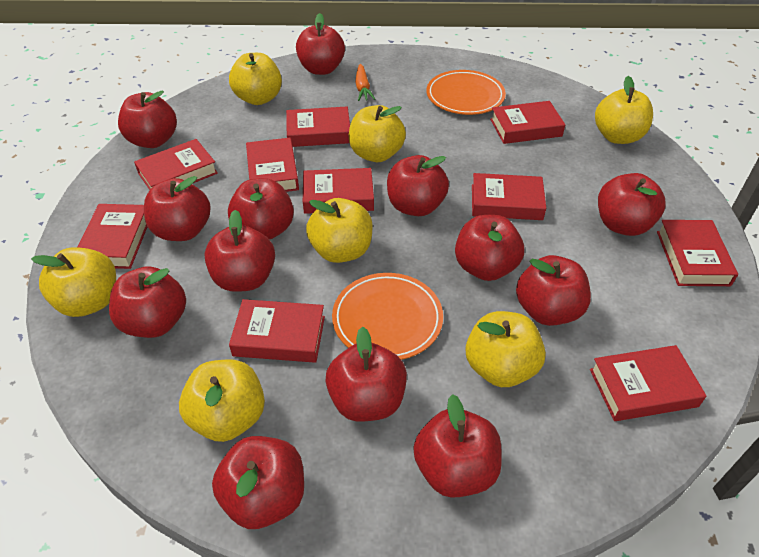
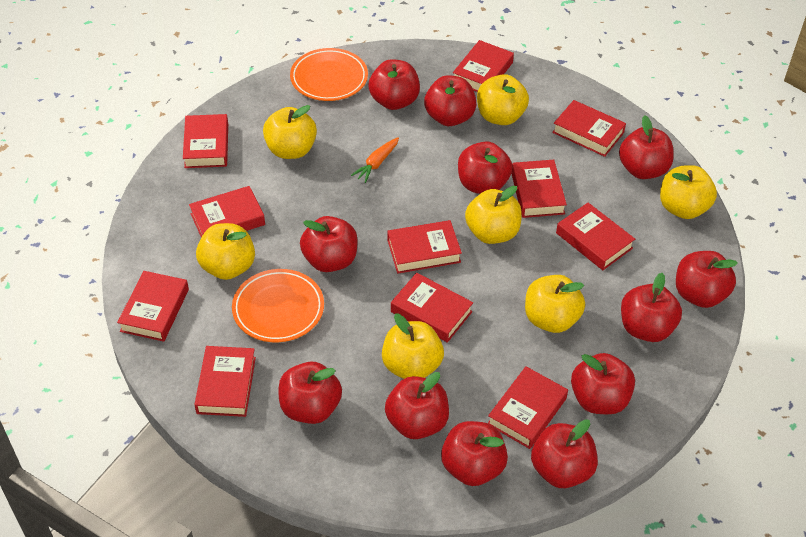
red apple: 13 -> 12
red book: 10 -> 11

